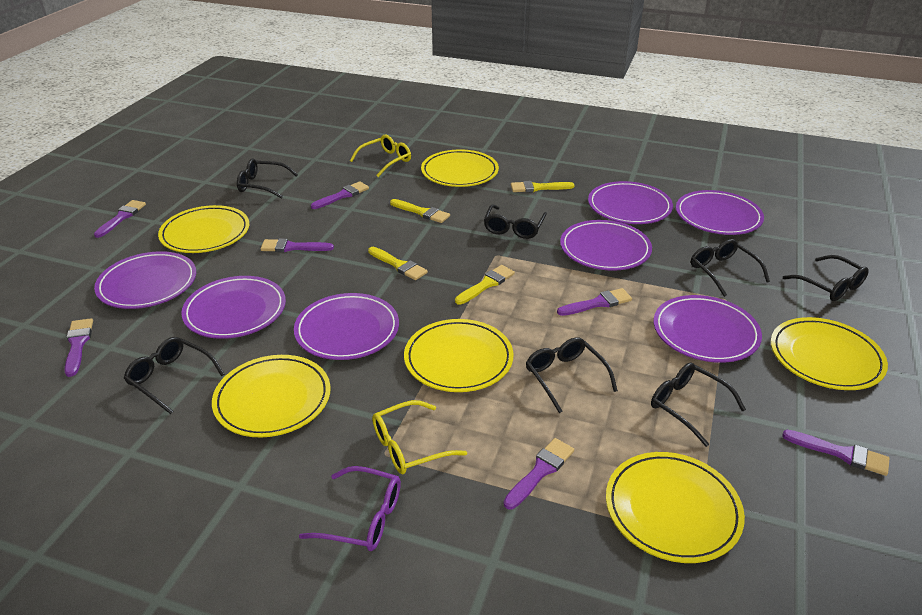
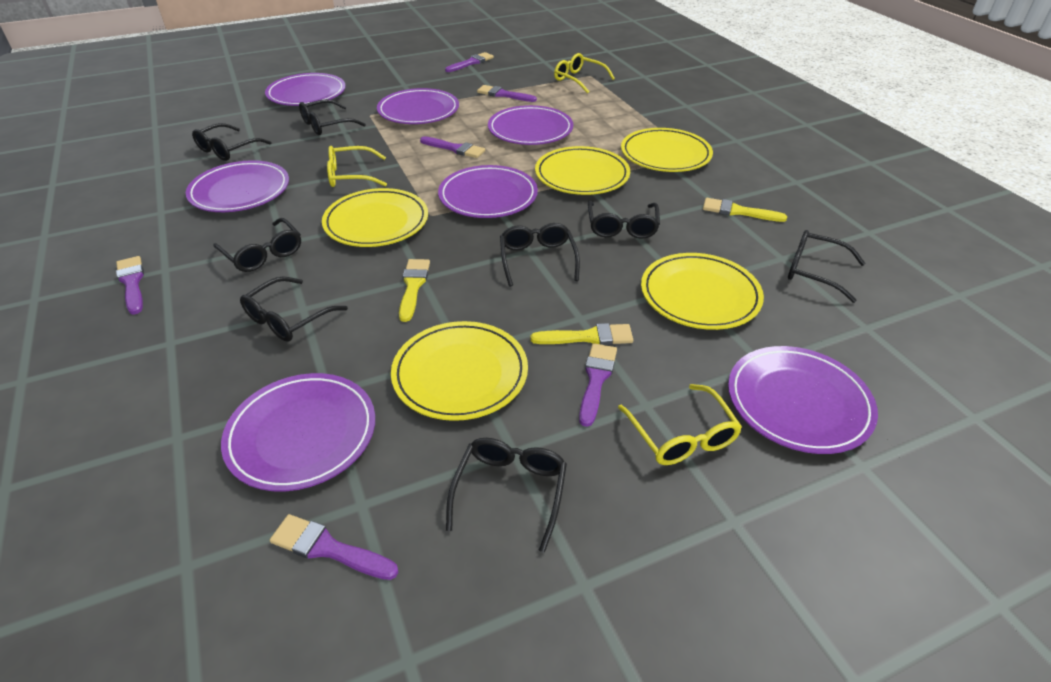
black glasses: 7 -> 8
purple brush: 7 -> 6
purple glasses: 1 -> 0
yellow brush: 4 -> 3
yellow glasses: 2 -> 3
yellow plate: 6 -> 5

